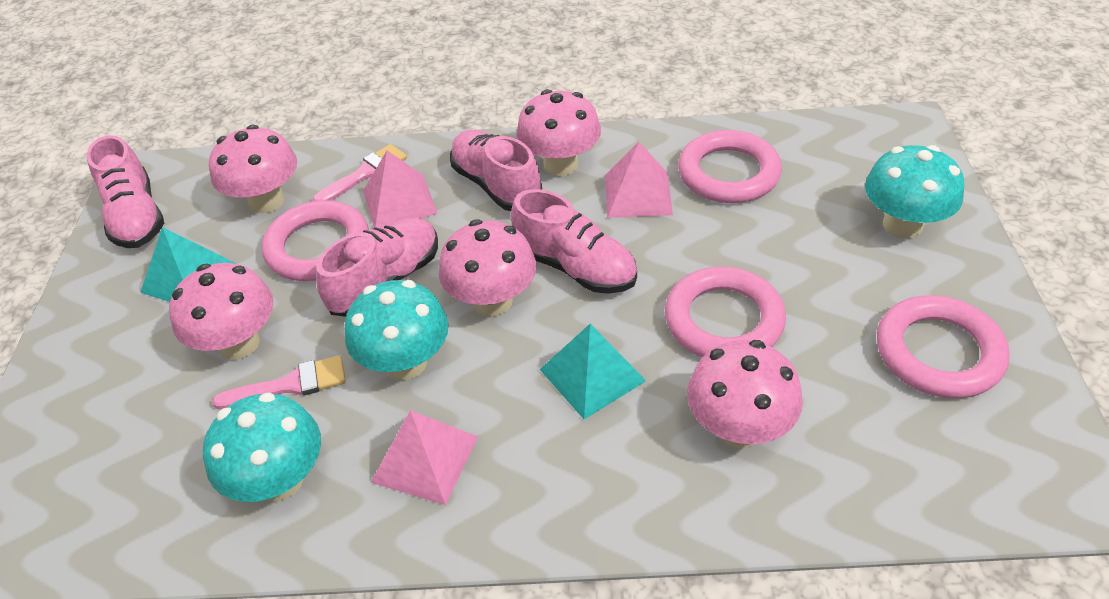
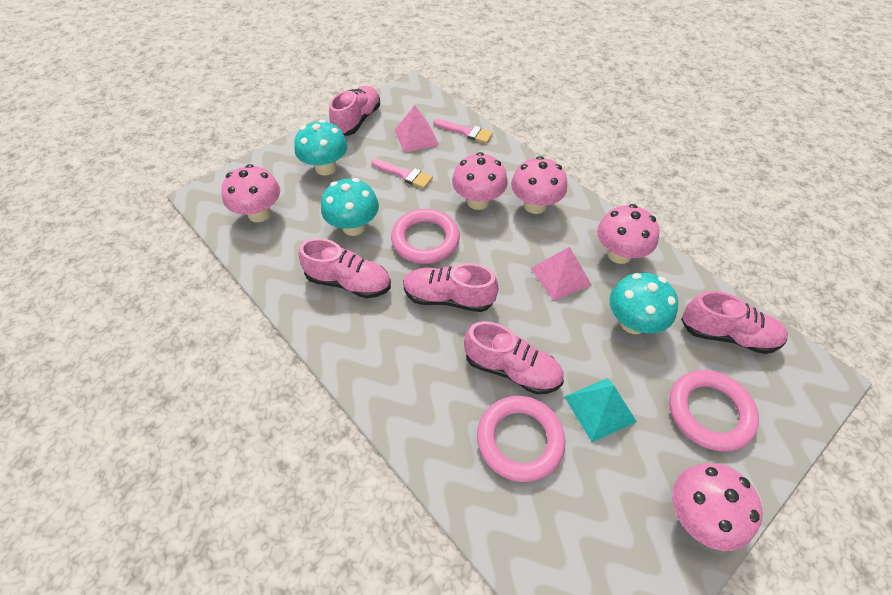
pink pyramid: 3 -> 2
pink ring: 4 -> 3
pink shoe: 4 -> 5
turquoise pyramid: 2 -> 1

